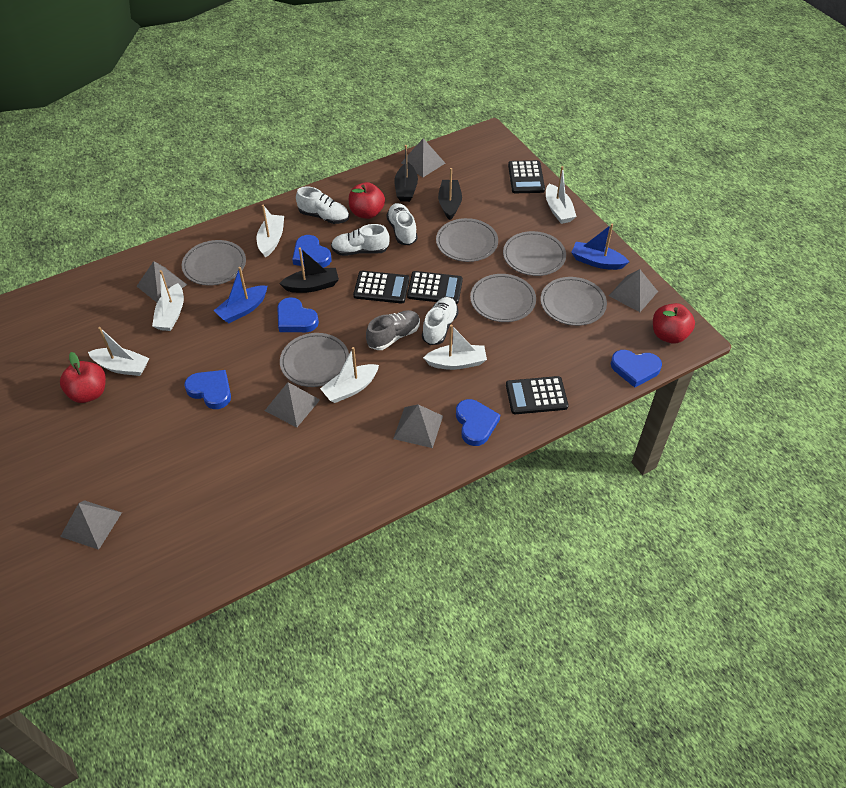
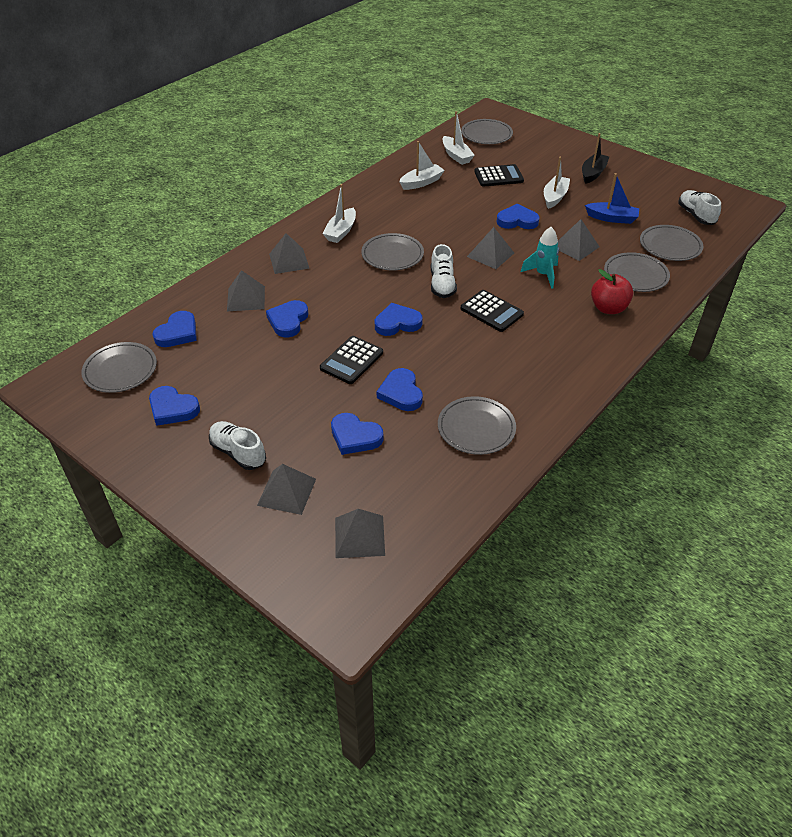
black boat: 3 -> 1
black calculator: 4 -> 3
blue boat: 2 -> 1
blue heart: 5 -> 7
grey shoe: 1 -> 0
red apple: 3 -> 1
turquoise rocket: 0 -> 1
white boat: 6 -> 4
white shoe: 4 -> 3

